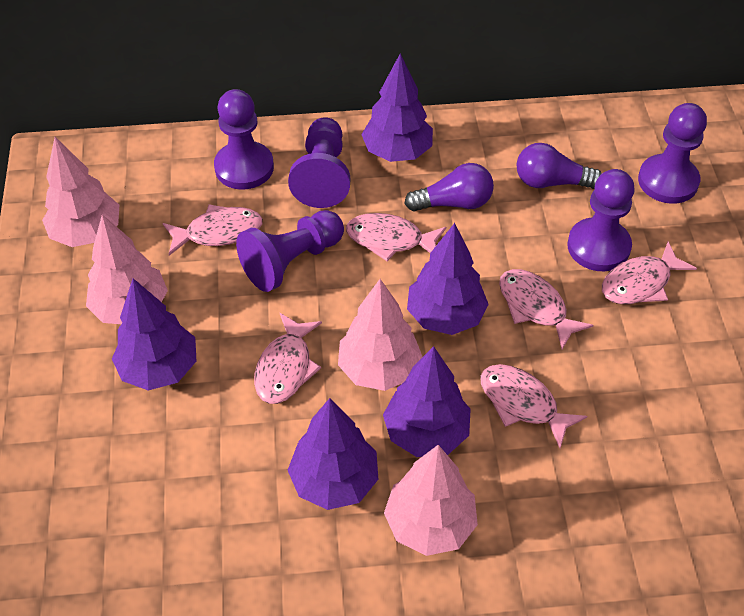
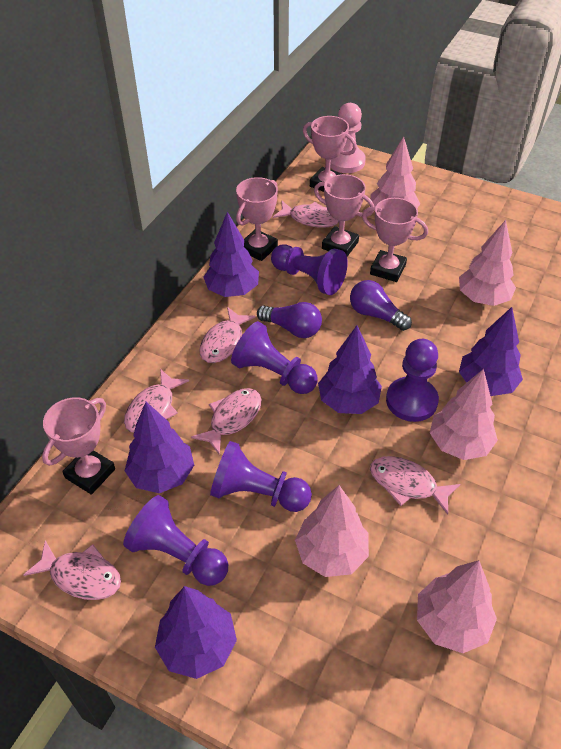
pink pawn: 0 -> 1
pink tree: 4 -> 5
pink trophy: 0 -> 5

